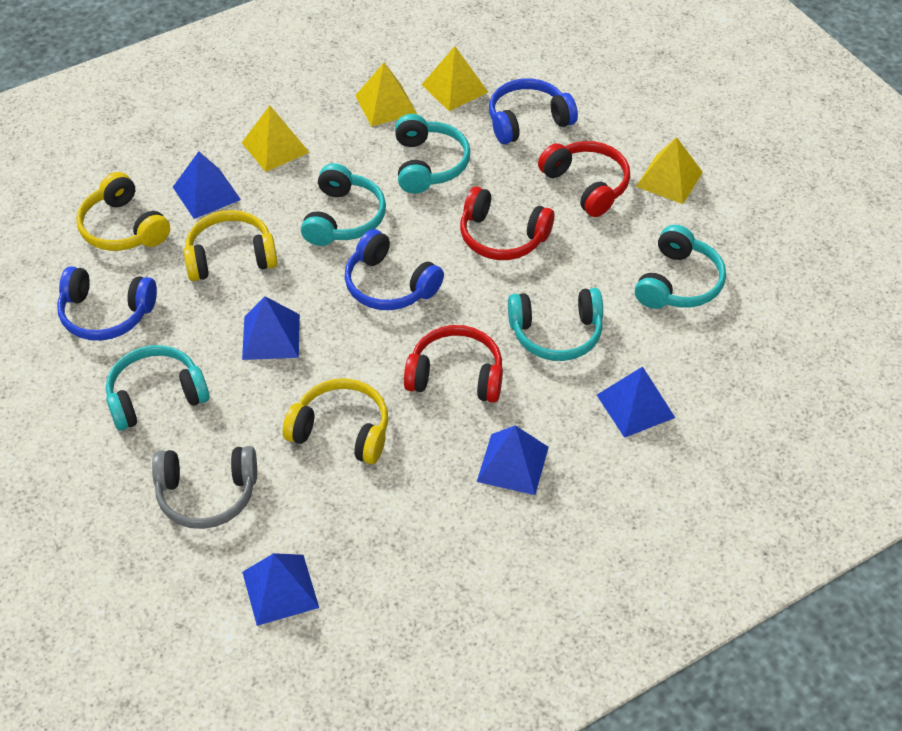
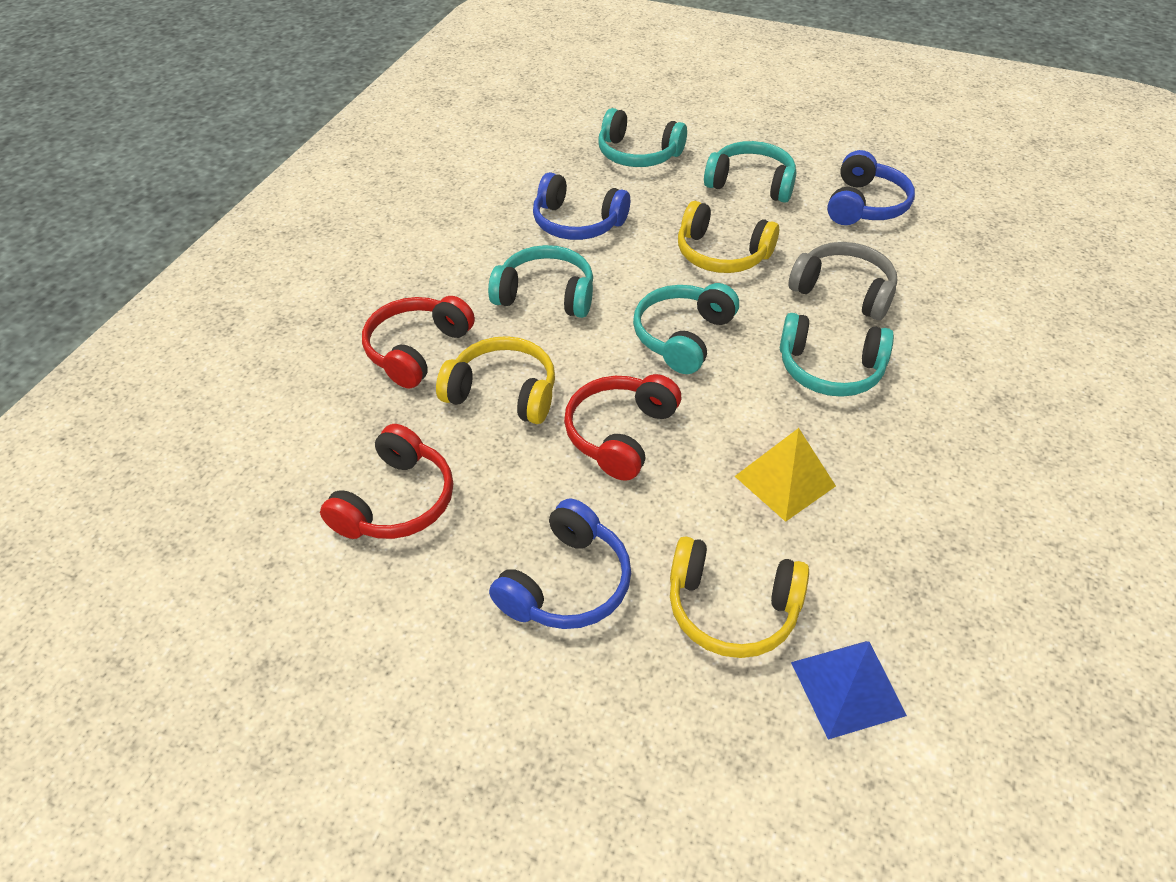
blue pyramid: 5 -> 1
yellow pyramid: 4 -> 1

